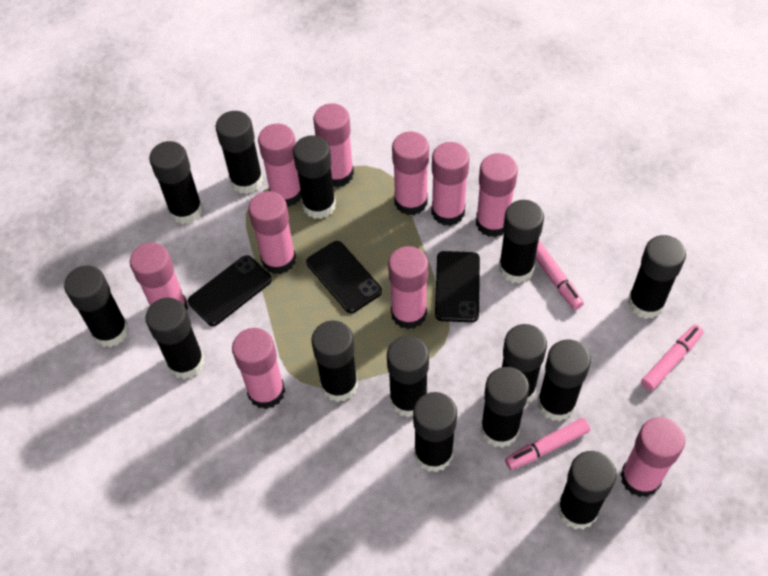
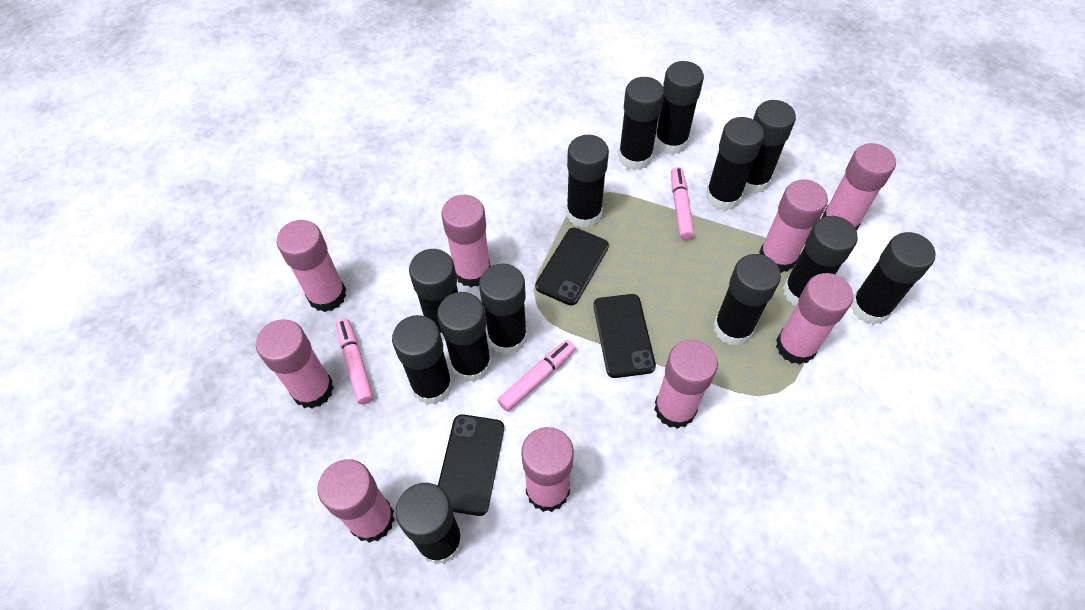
black glue stick: 14 -> 13
pink glue stick: 10 -> 9

